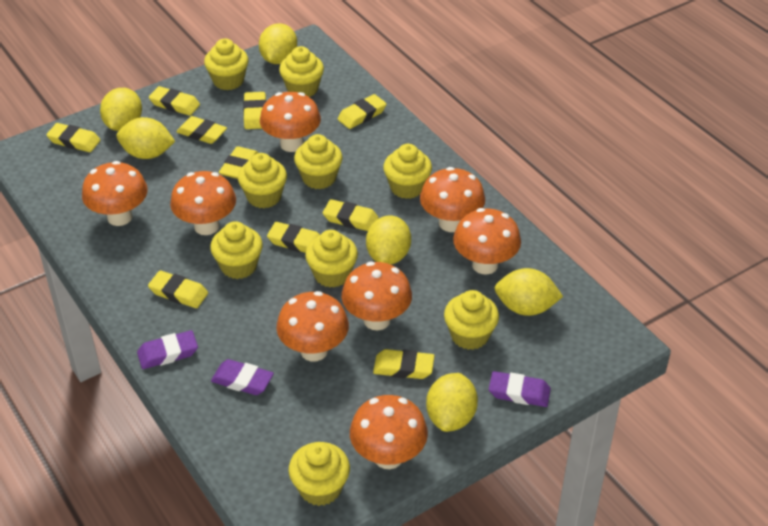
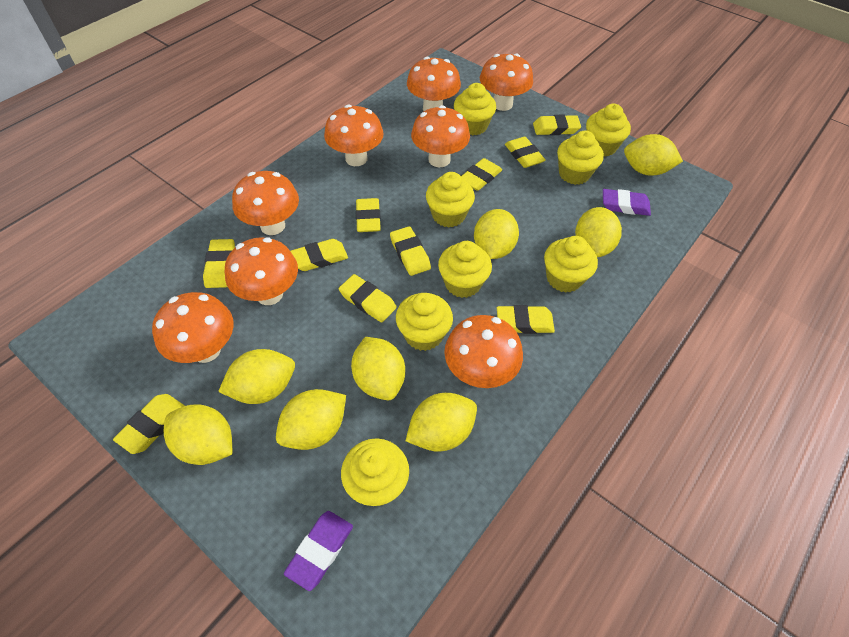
purple eraser: 3 -> 2
yellow cupcake: 9 -> 8
yellow lemon: 6 -> 8

